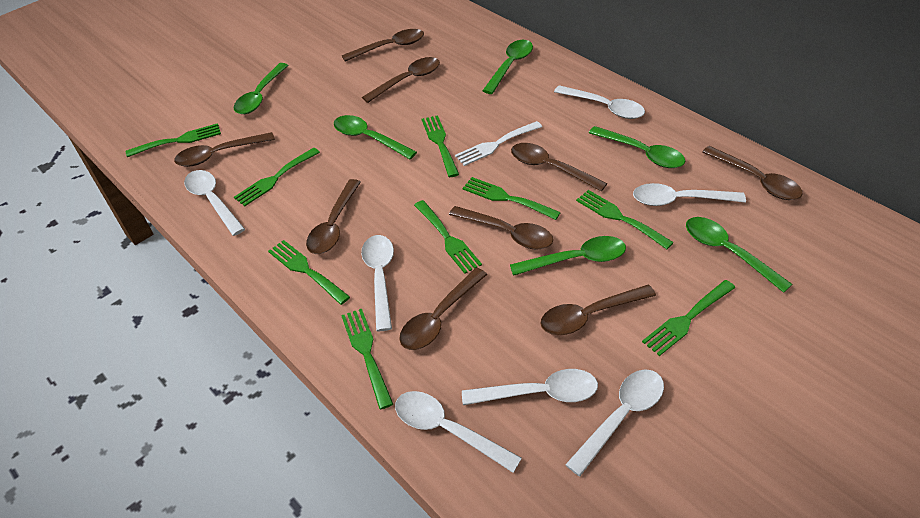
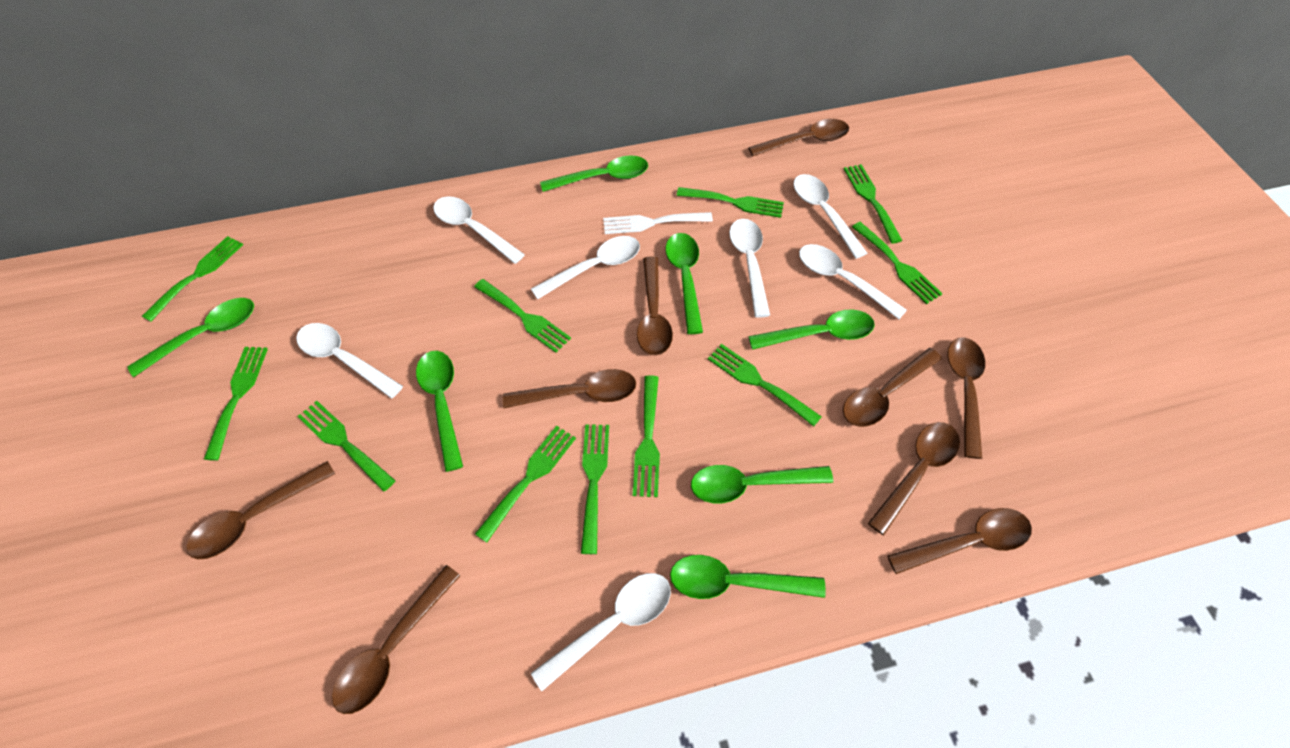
green fork: 9 -> 11
green spoon: 6 -> 7

